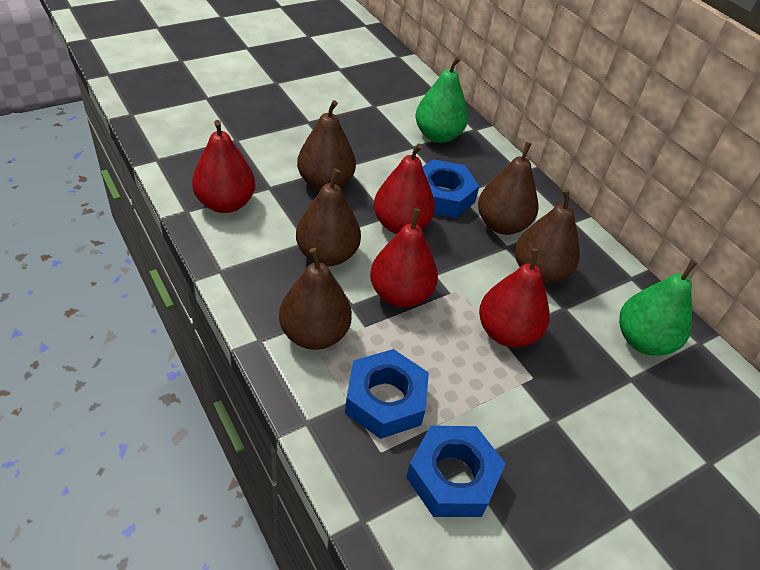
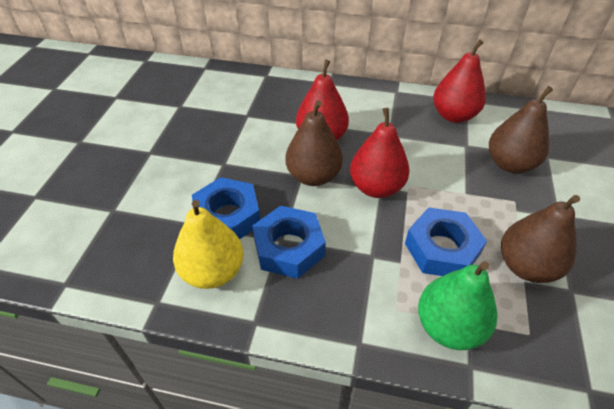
brown pear: 5 -> 3
green pear: 2 -> 1
red pear: 4 -> 3
yellow pear: 0 -> 1

